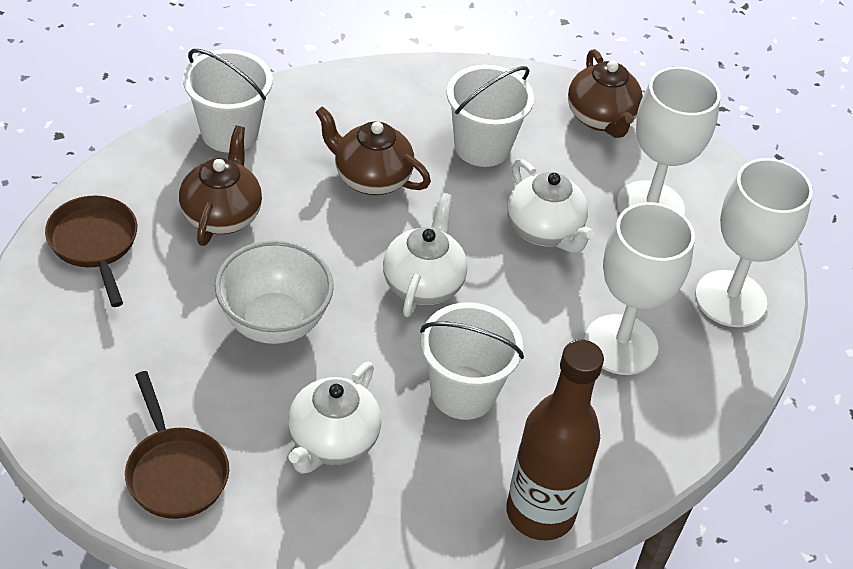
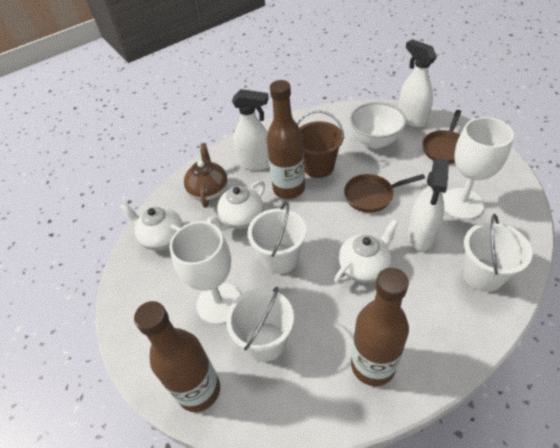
brown bottle: 1 -> 3
brown bucket: 0 -> 1
brown teapot: 3 -> 1
white goblet: 3 -> 2
white spray bottle: 0 -> 3

